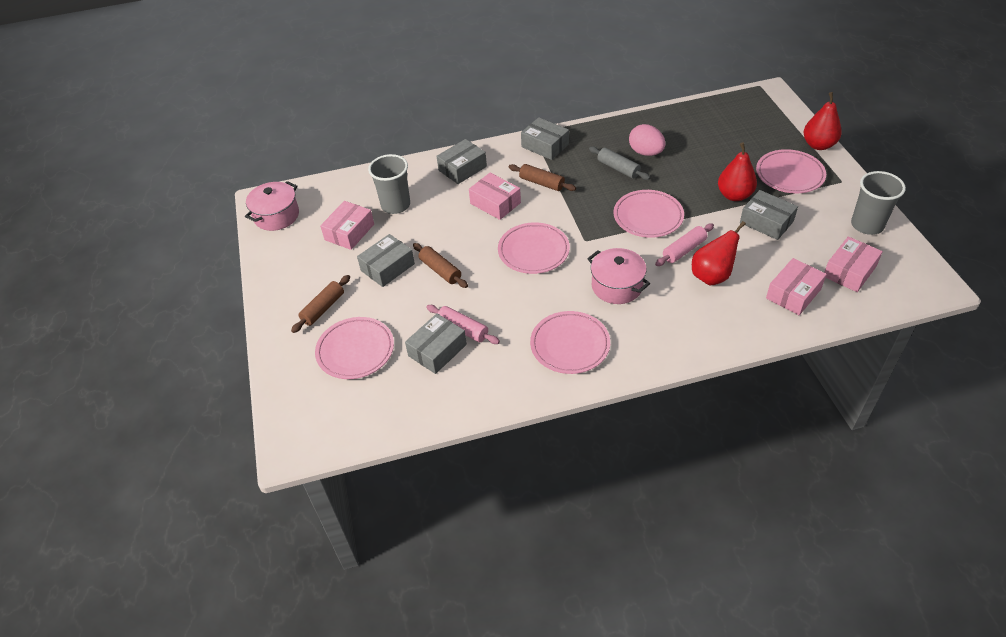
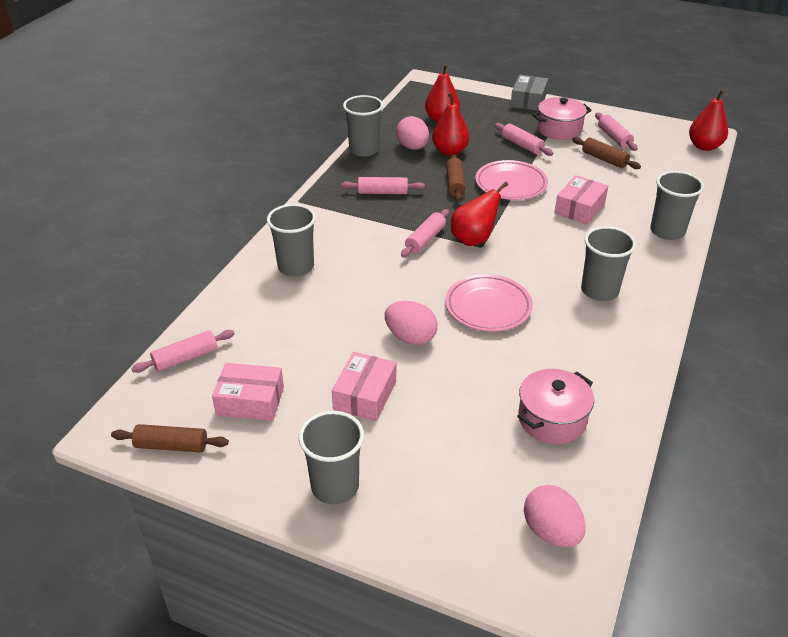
grey box: 5 -> 1
grey cup: 2 -> 5
grey rolling pin: 1 -> 0
pink box: 4 -> 3
pink egg: 1 -> 3
pink plate: 5 -> 2
pink rolling pin: 2 -> 5
red pear: 3 -> 4

